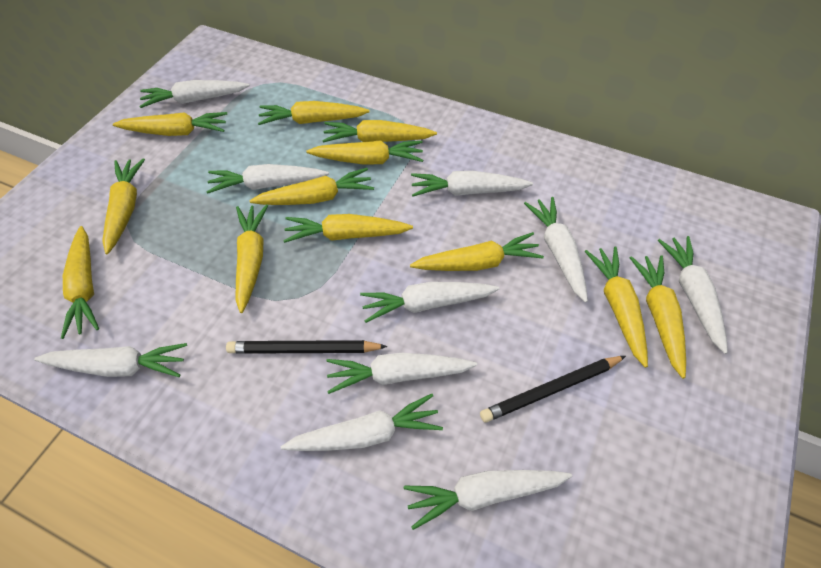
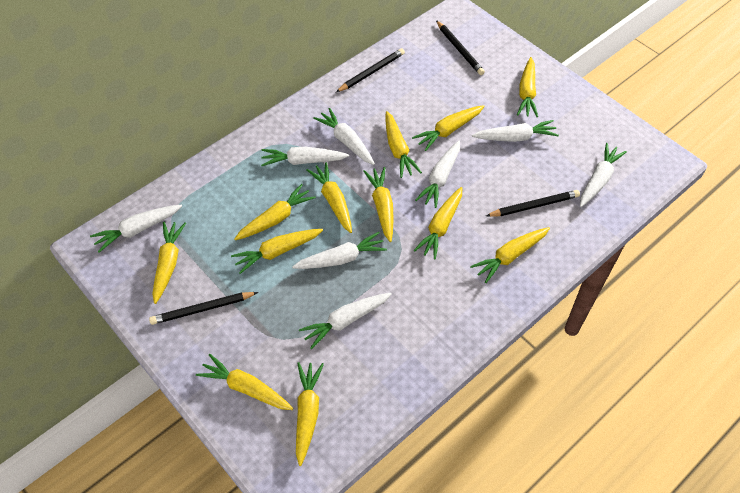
black pencil: 2 -> 4
white carrot: 10 -> 8

